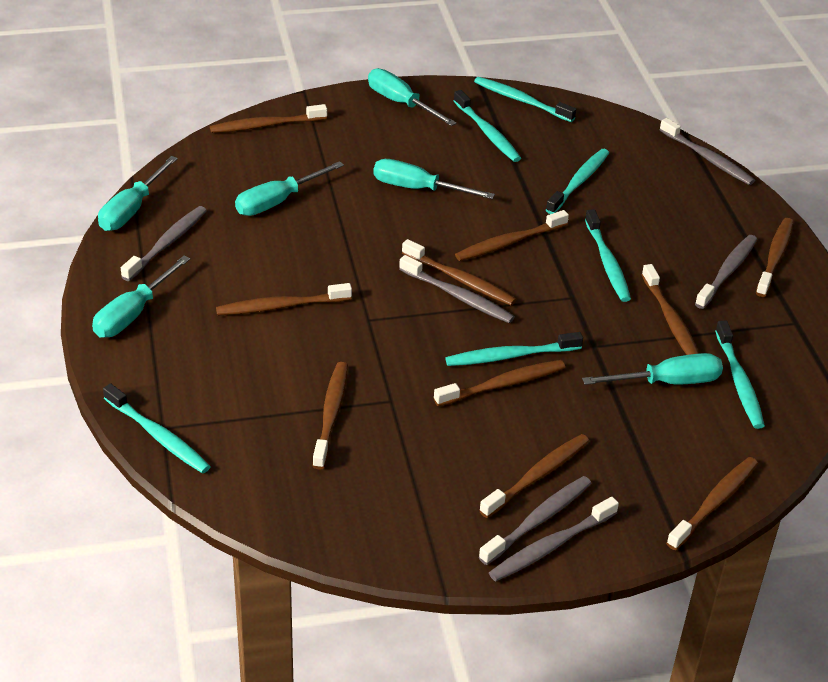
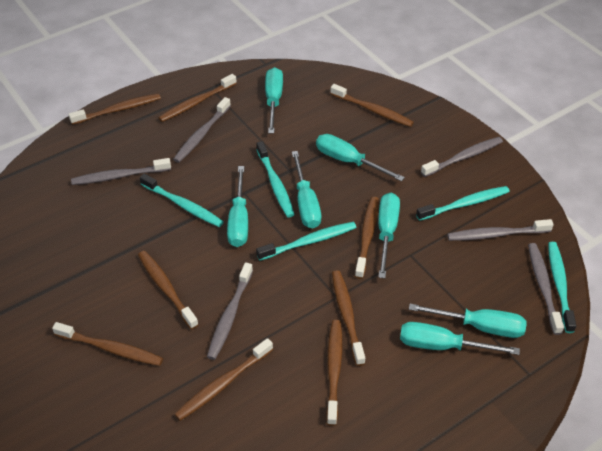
brown toothbrush: 10 -> 9
turquoise screwdriver: 6 -> 7
turquoise toothbrush: 7 -> 5

